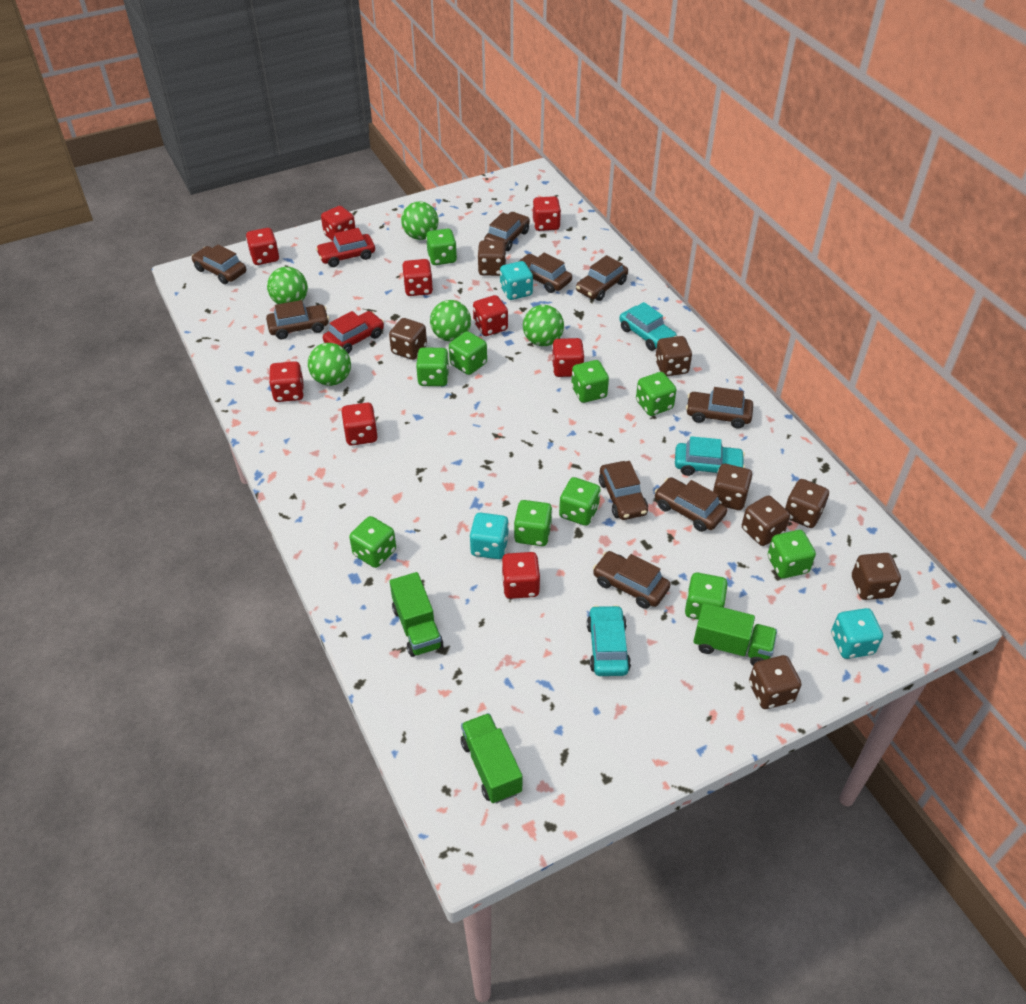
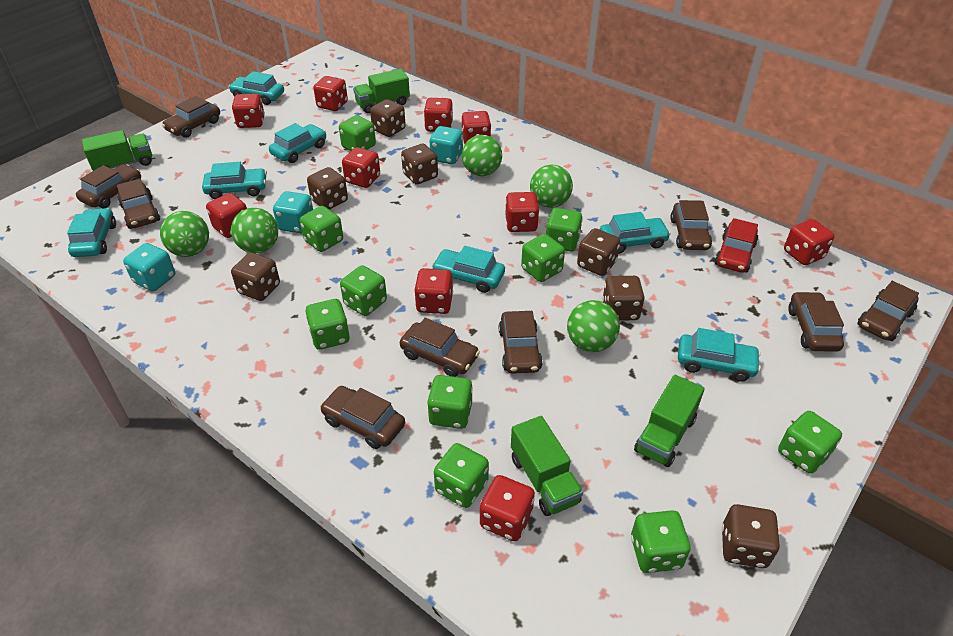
brown dice: 8 -> 7
green truck: 3 -> 4
red car: 2 -> 1
red dice: 9 -> 10
turquoise car: 3 -> 7

